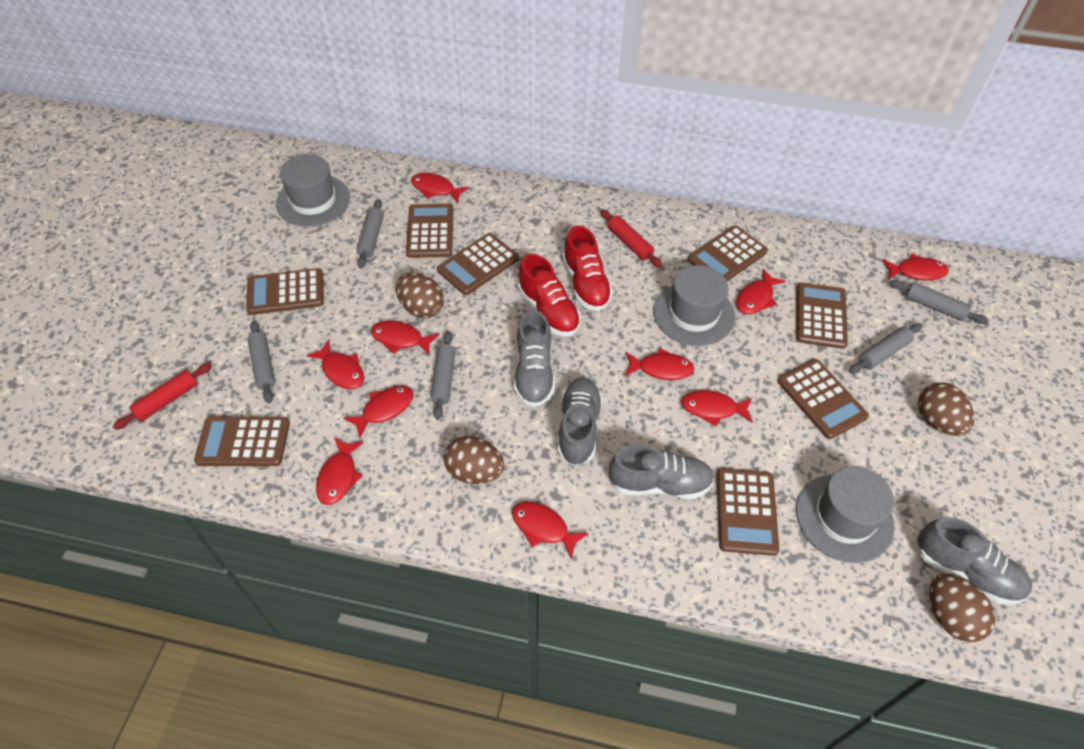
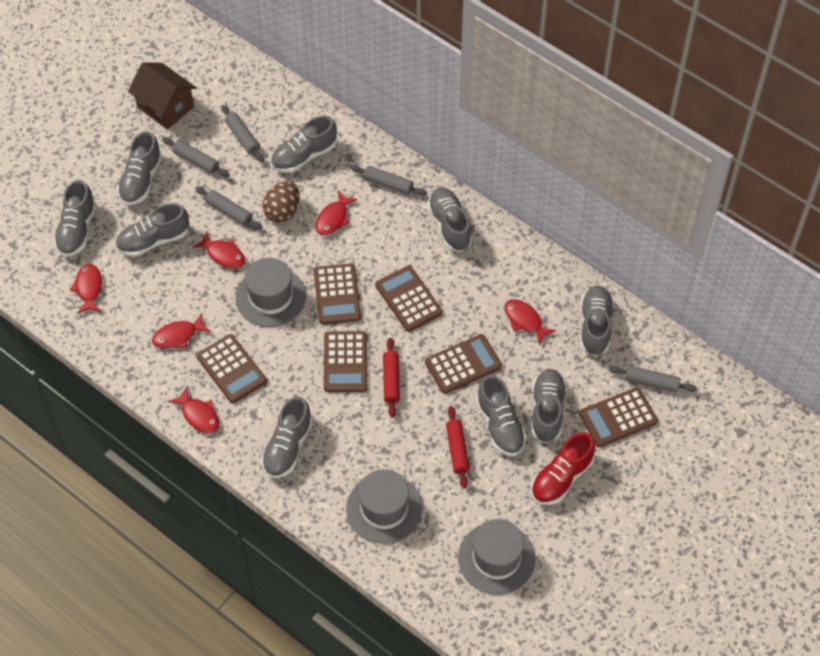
brown calculator: 8 -> 6
brown egg: 4 -> 1
brown house: 0 -> 1
grey shoe: 4 -> 9
red fish: 10 -> 6
red shoe: 2 -> 1

